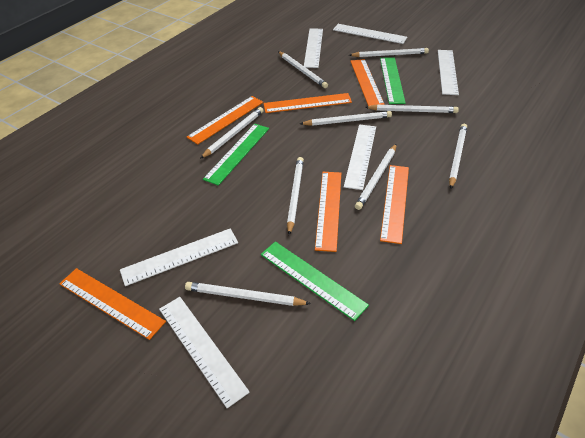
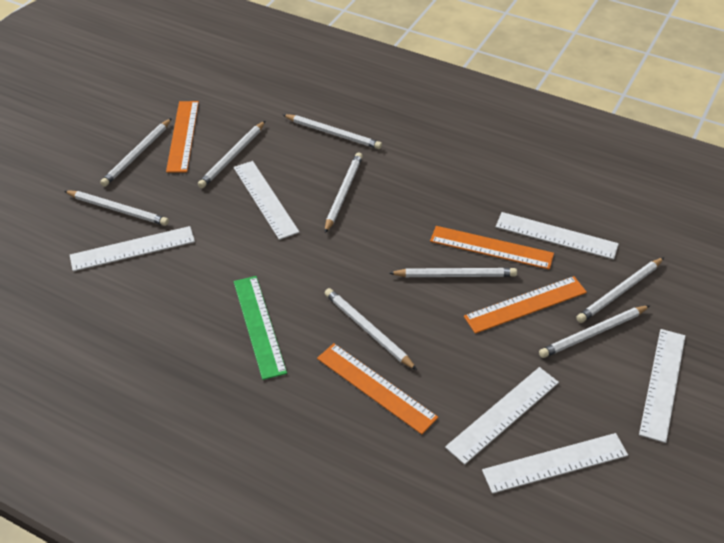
green ruler: 3 -> 1
orange ruler: 6 -> 4

